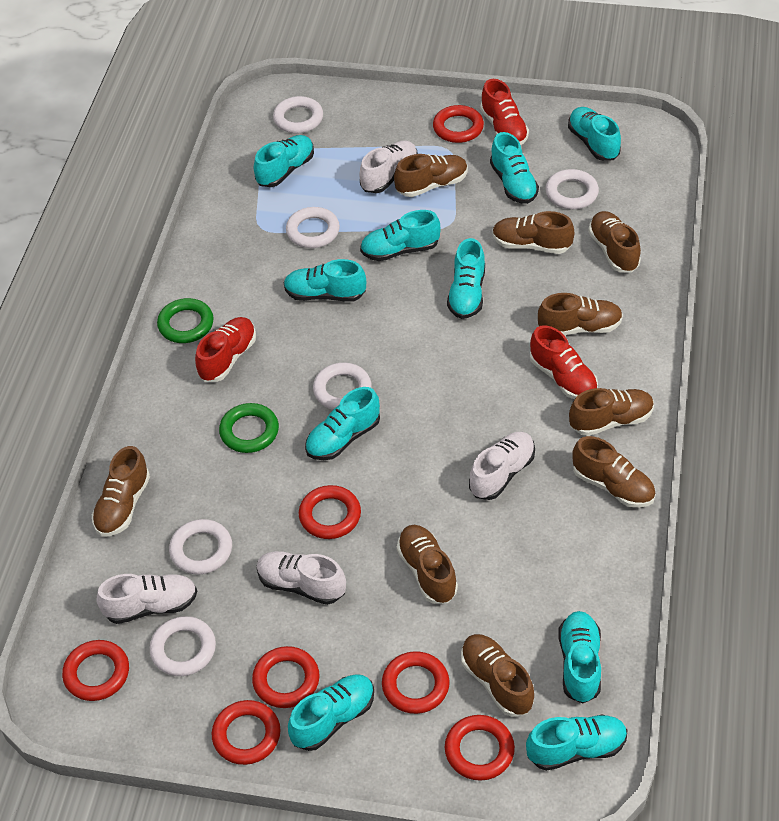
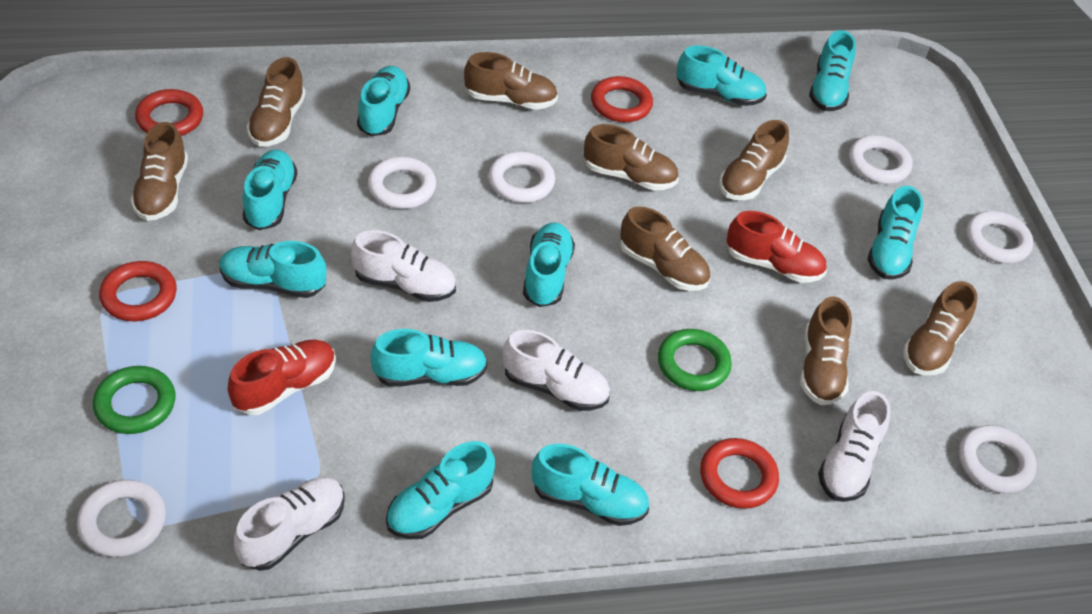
brown shoe: 9 -> 8
red ring: 7 -> 4
red shoe: 3 -> 2

